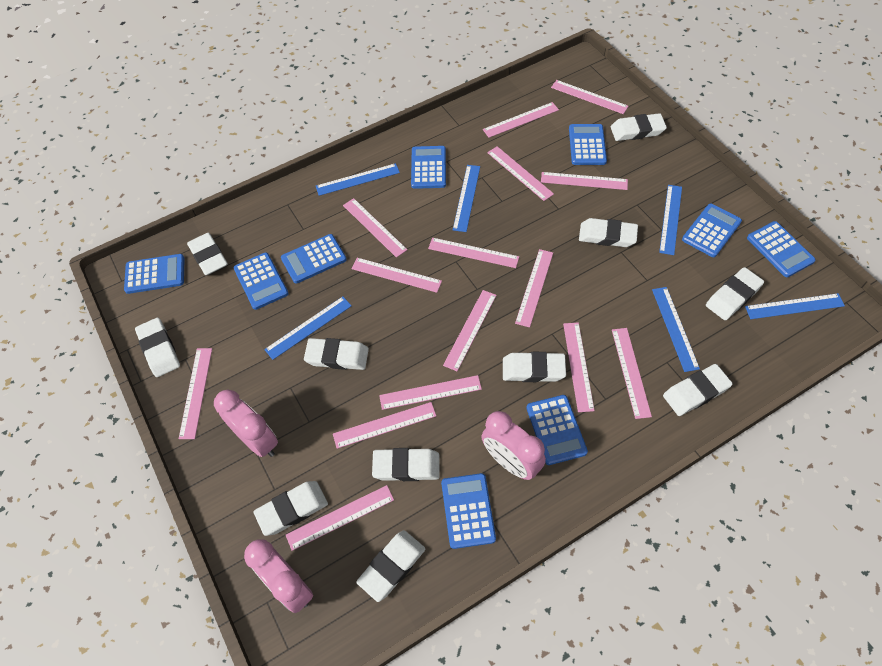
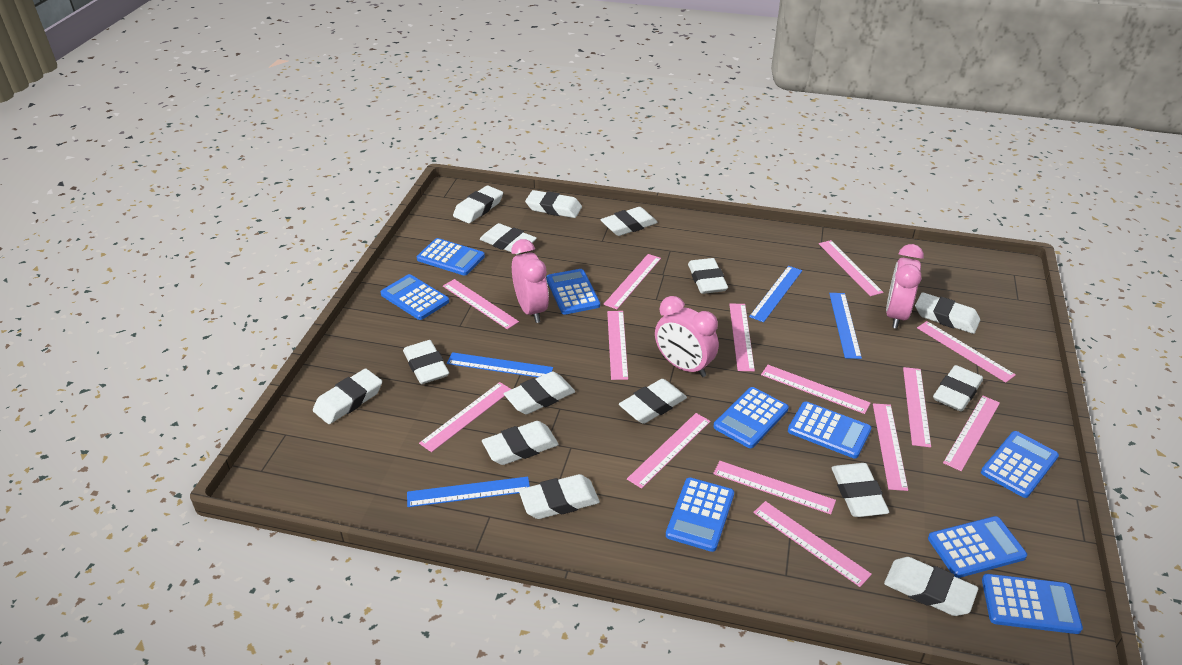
blue ruler: 6 -> 4
pink ruler: 15 -> 14
white eraser: 11 -> 15

